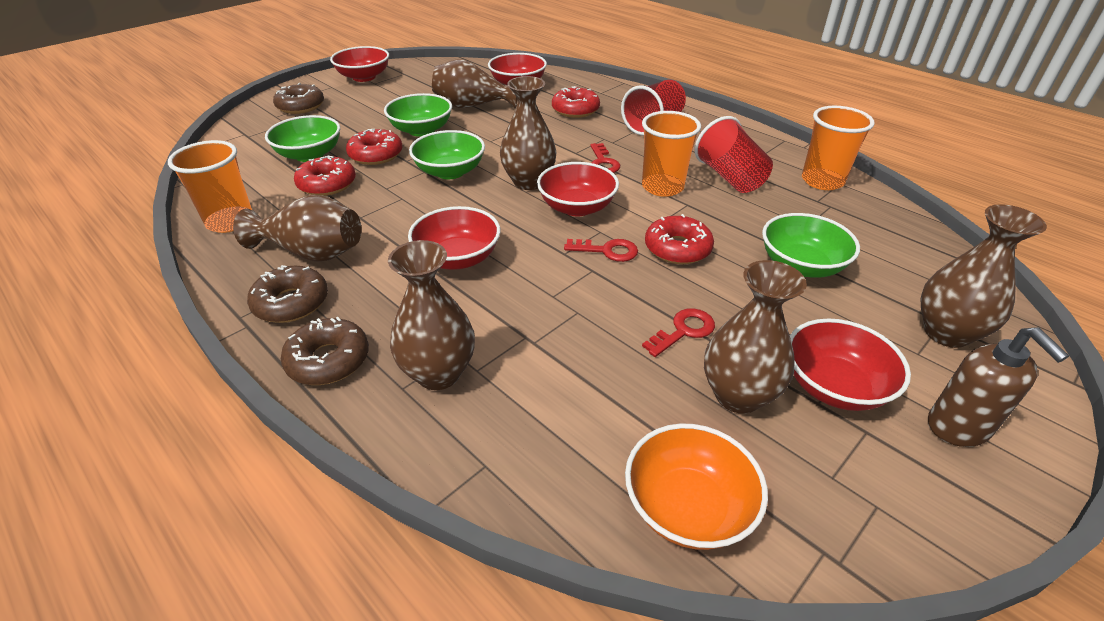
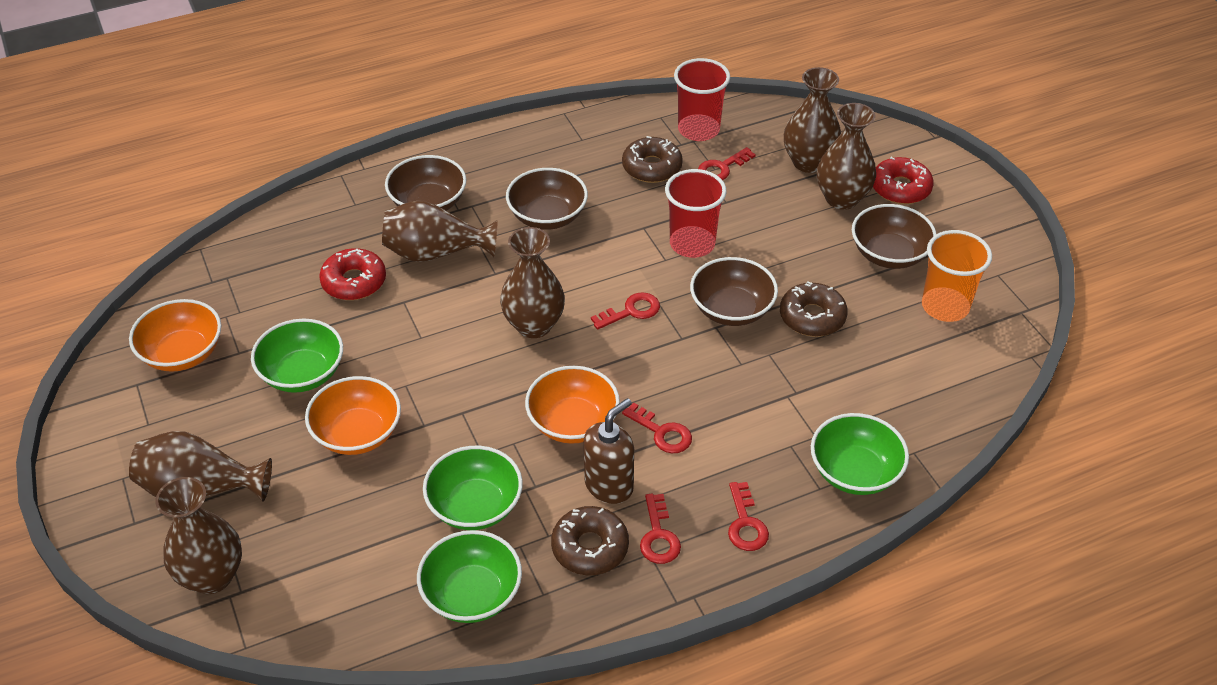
brown bowl: 0 -> 4
orange bowl: 1 -> 3
orange cup: 3 -> 1
red bowl: 5 -> 0
red donut: 4 -> 2
red key: 3 -> 5

